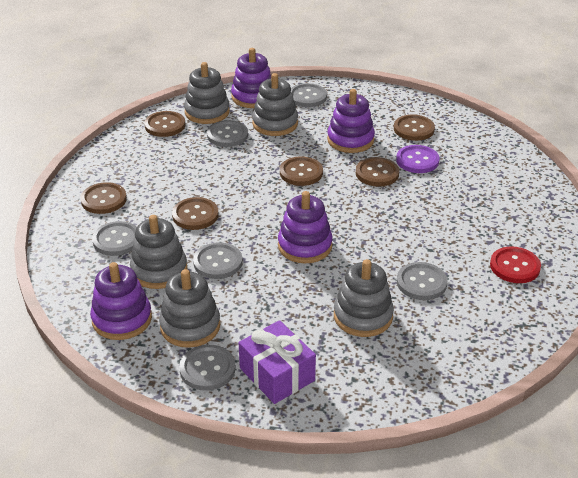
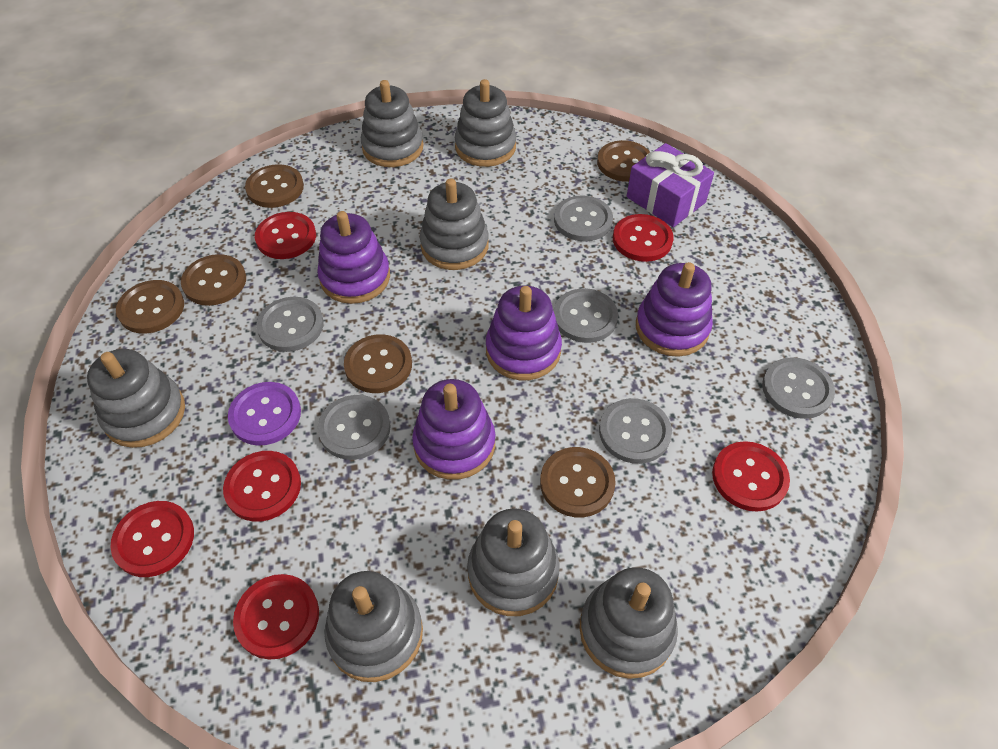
grey stacking toy: 5 -> 7
red button: 1 -> 6

